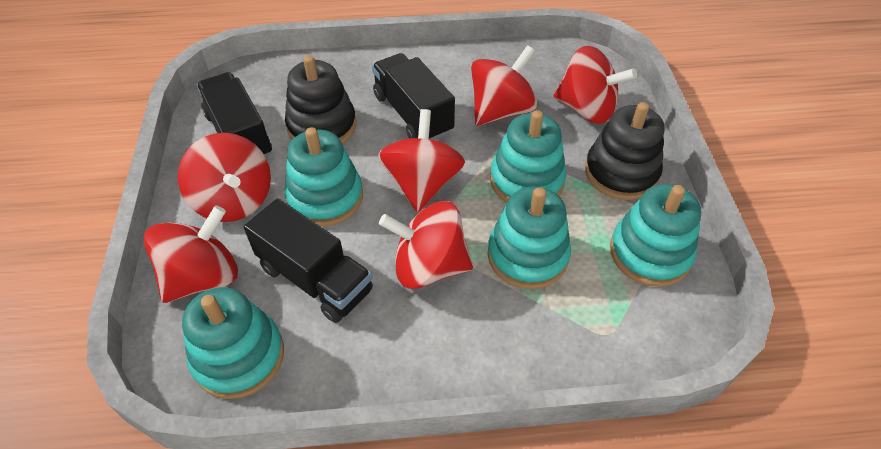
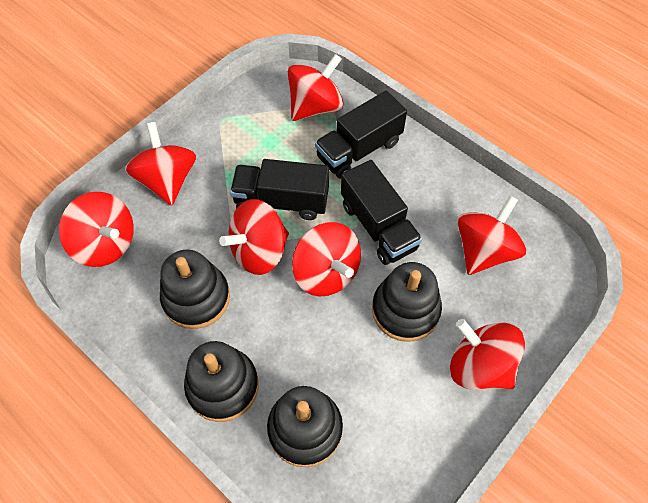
black stacking toy: 2 -> 4
red spinning top: 6 -> 7
turquoise stacking toy: 5 -> 0

